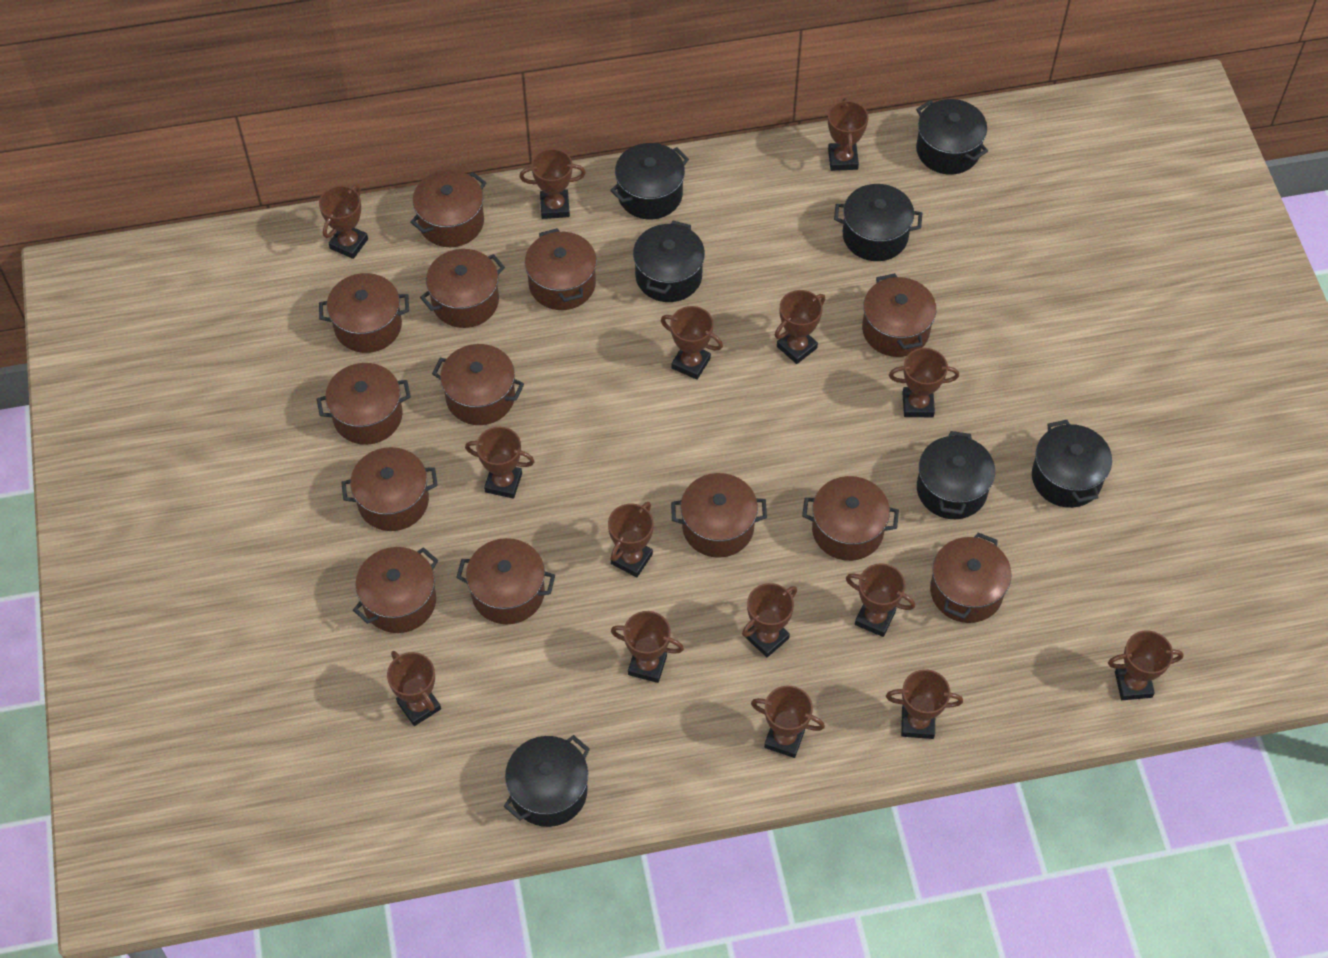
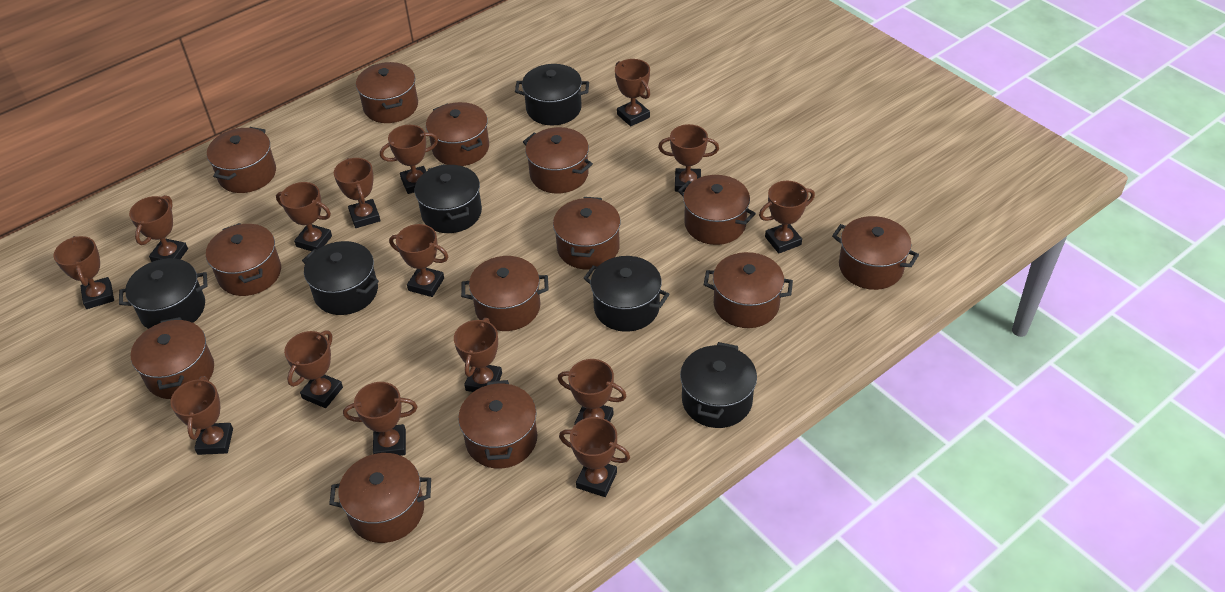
black pot: 7 -> 6

